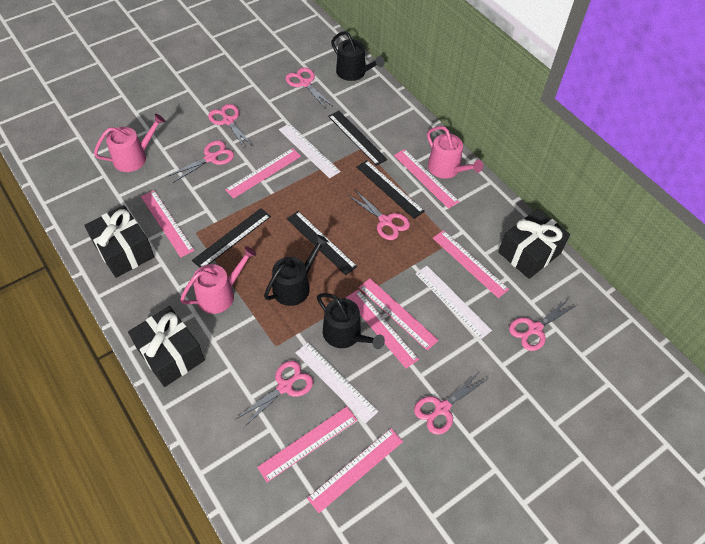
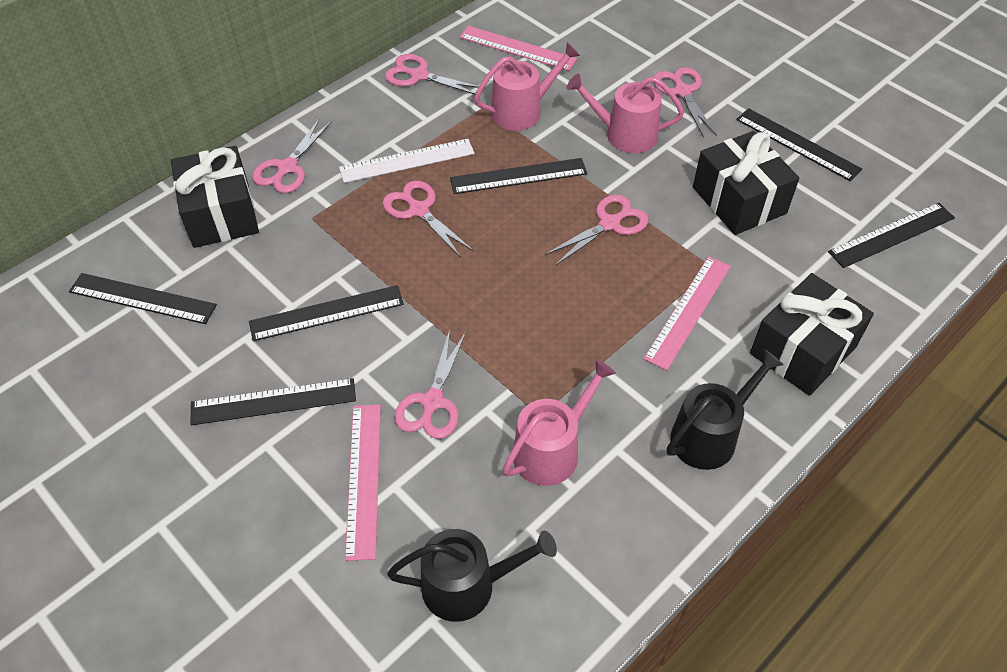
black ruler: 4 -> 6
black watering can: 3 -> 2
pink ruler: 8 -> 3
pink scissors: 7 -> 6
white ruler: 3 -> 1

